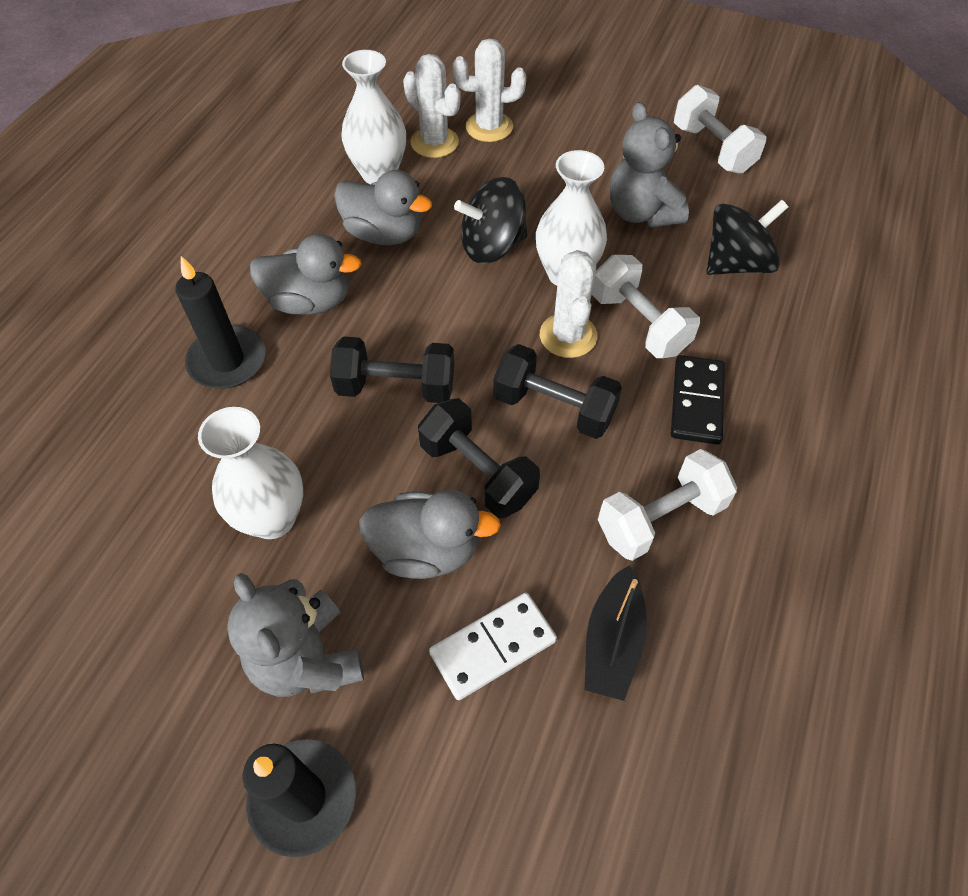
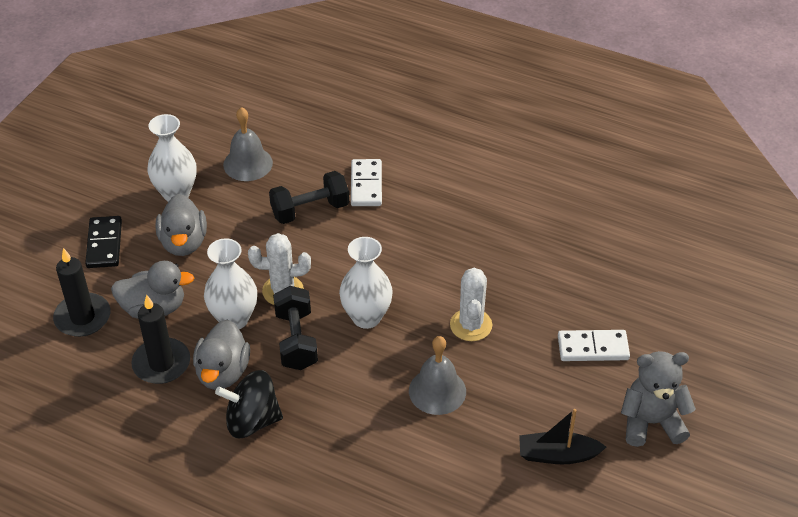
black dumbbell: 3 -> 2
black spinning top: 2 -> 1
grey bell: 0 -> 2
grey teddy bear: 2 -> 1
white cactus: 3 -> 2
white domino: 1 -> 2
white dumbbell: 3 -> 0

